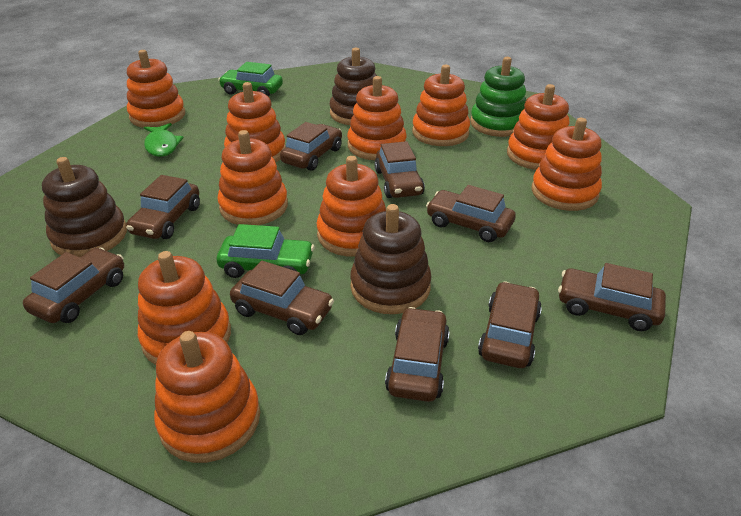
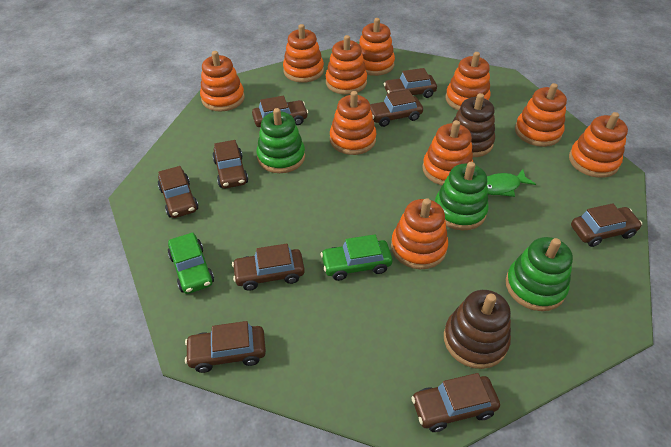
brown stacking toy: 3 -> 2
green stacking toy: 1 -> 3

